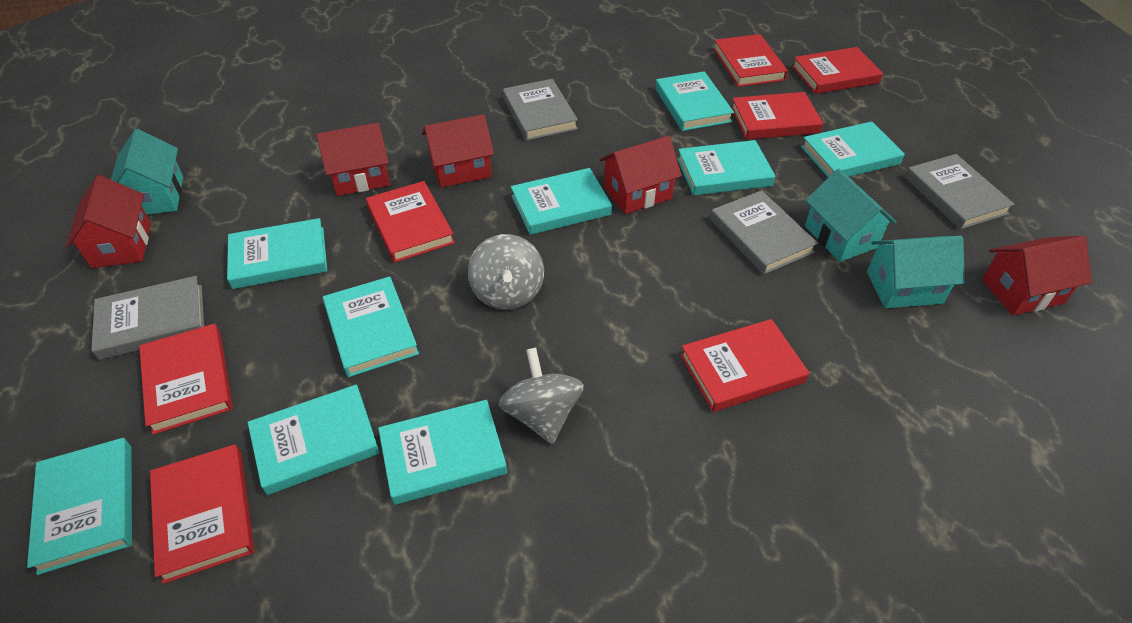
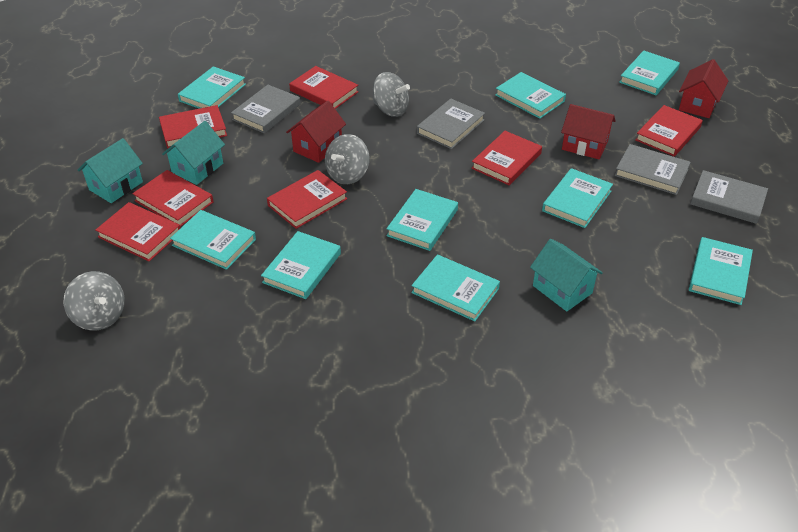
grey spinning top: 2 -> 3
red house: 5 -> 3

